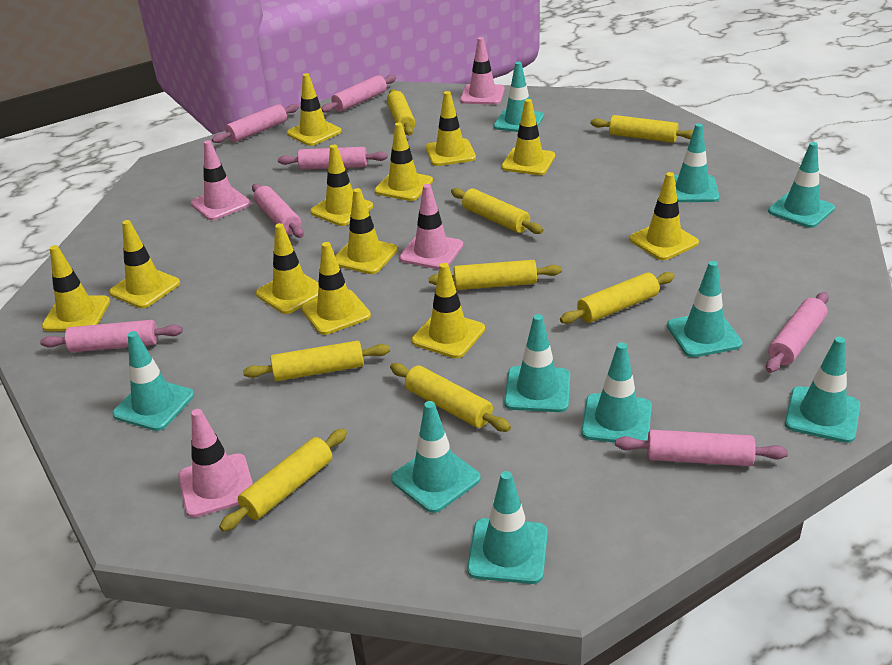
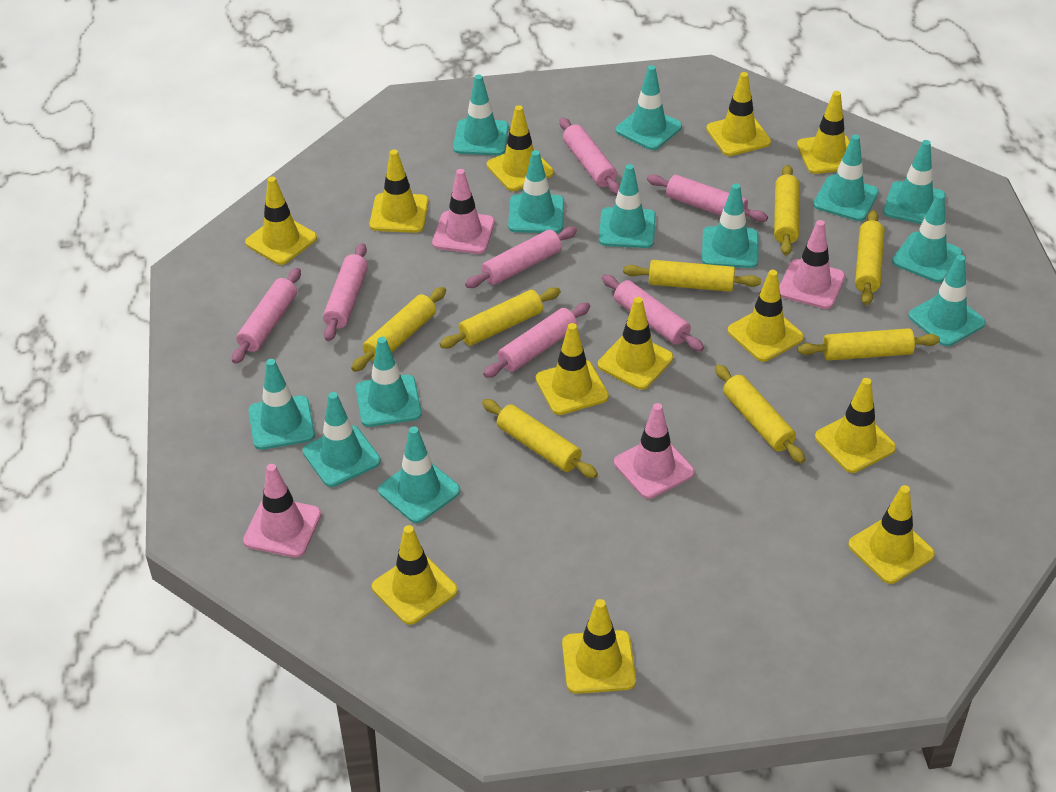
turquoise traffic cone: 10 -> 13

